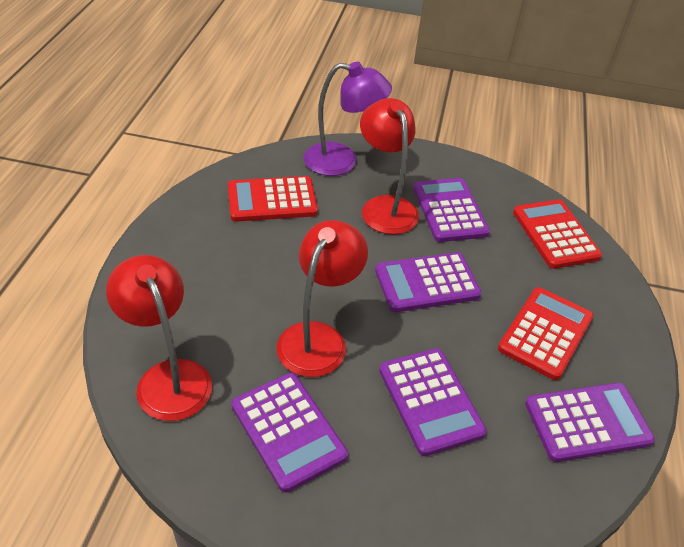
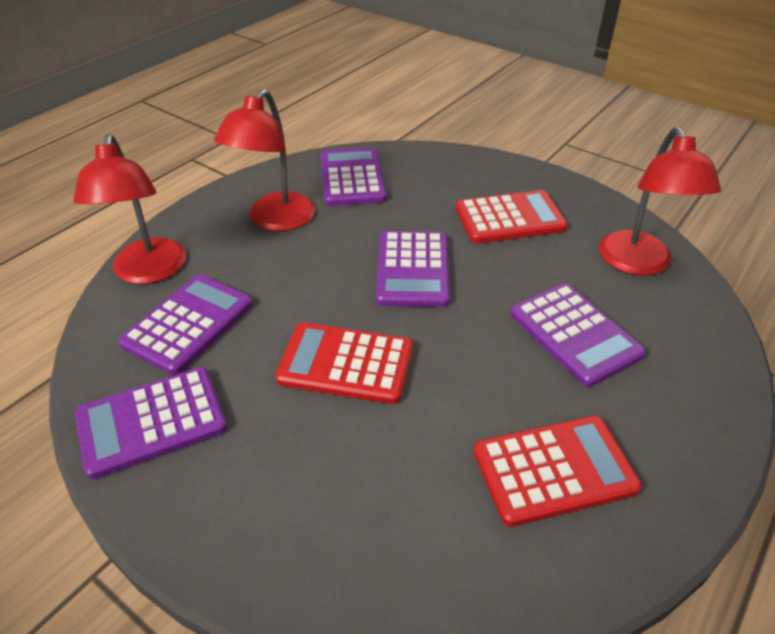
purple lamp: 1 -> 0

